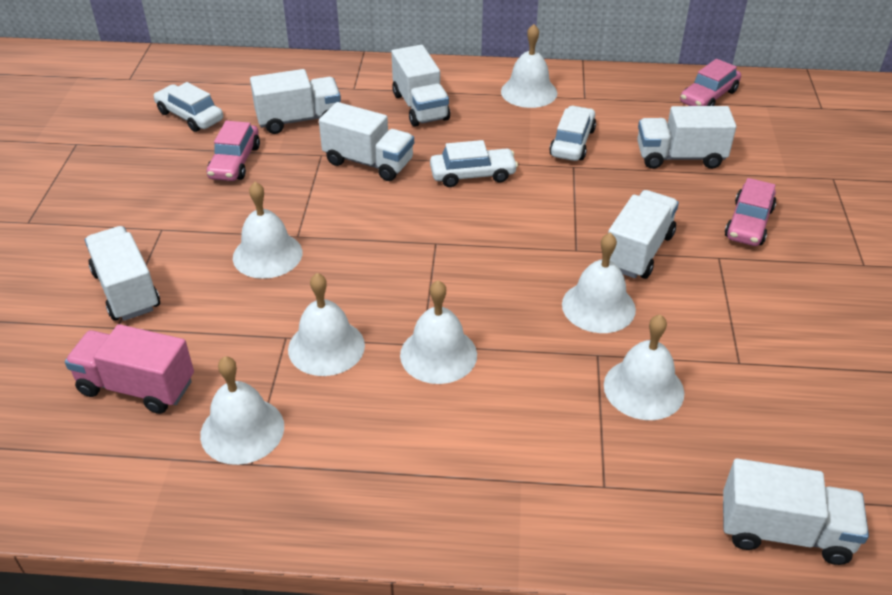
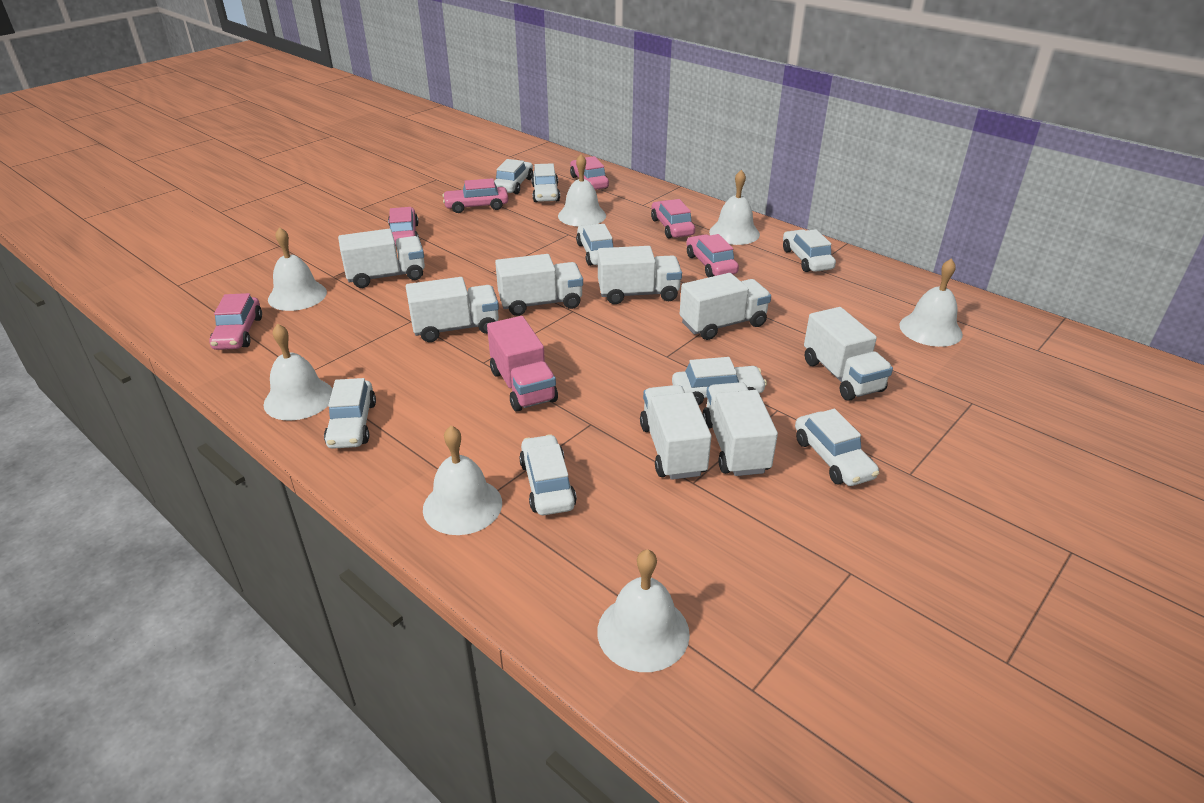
pink car: 3 -> 6
white car: 3 -> 8
white truck: 7 -> 8

